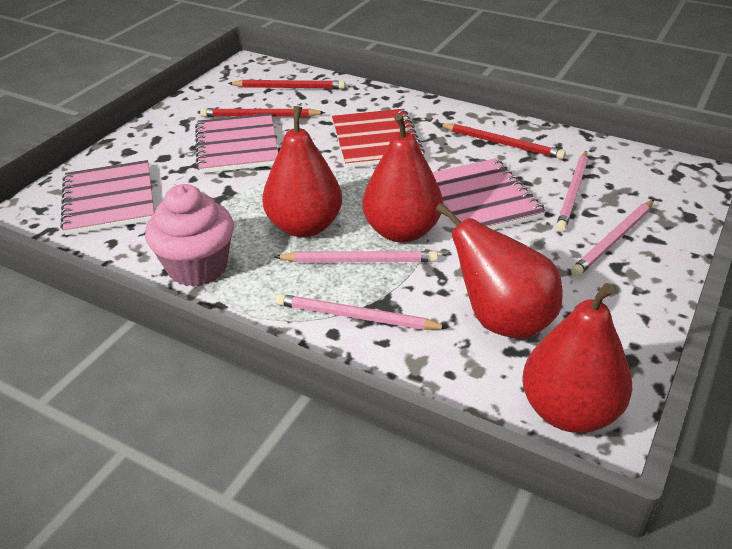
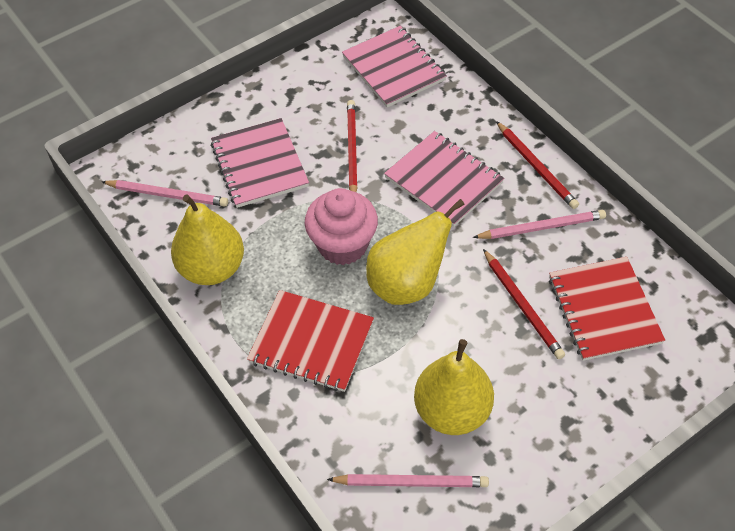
pink pencil: 4 -> 3
red notebook: 1 -> 2
red pear: 4 -> 0
yellow pear: 0 -> 3

